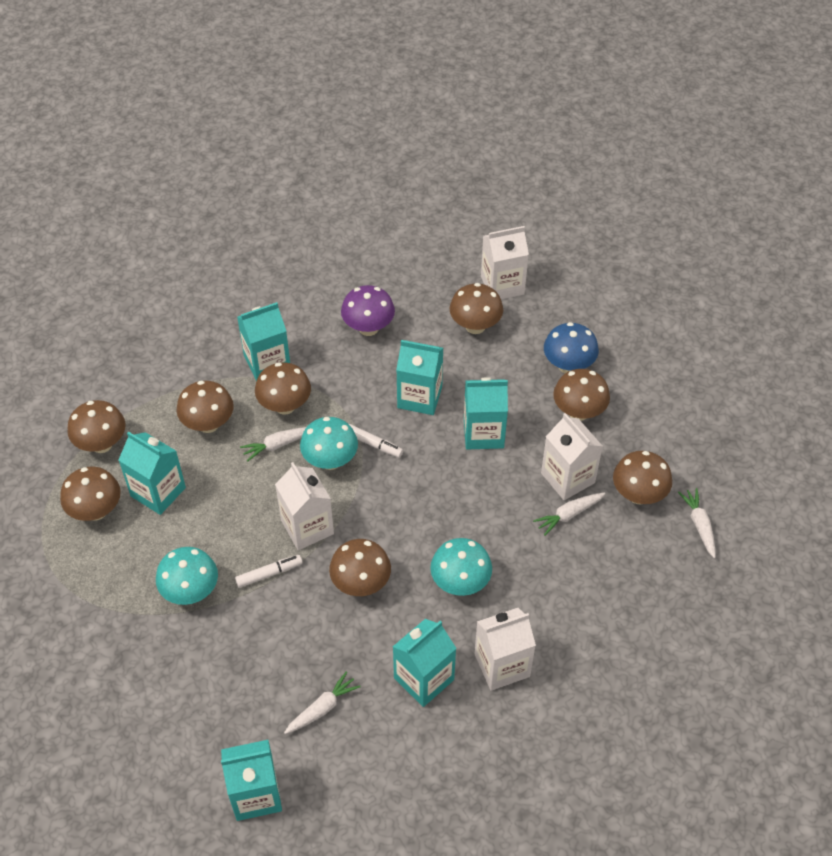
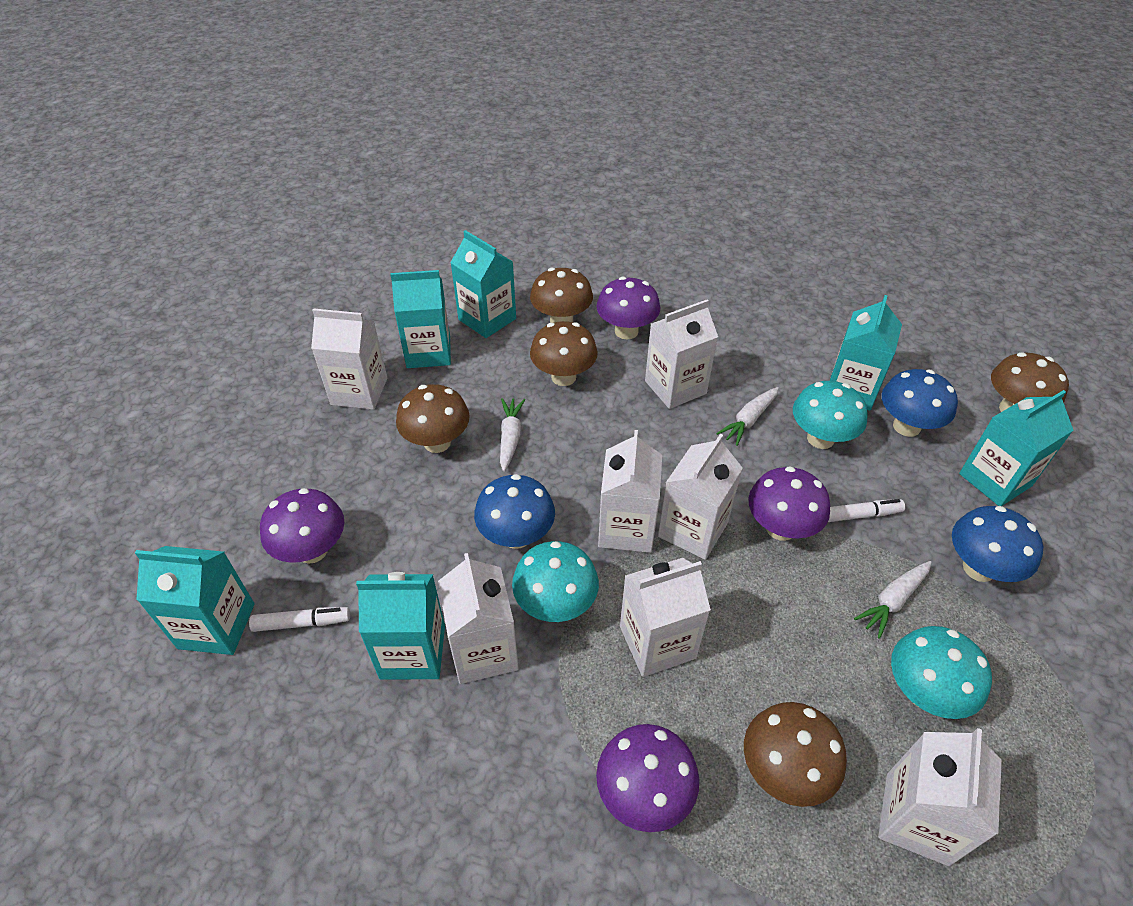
blue mushroom: 1 -> 3
brown mushroom: 8 -> 5
purple mushroom: 1 -> 4
white carrot: 4 -> 3
white carton: 4 -> 7

